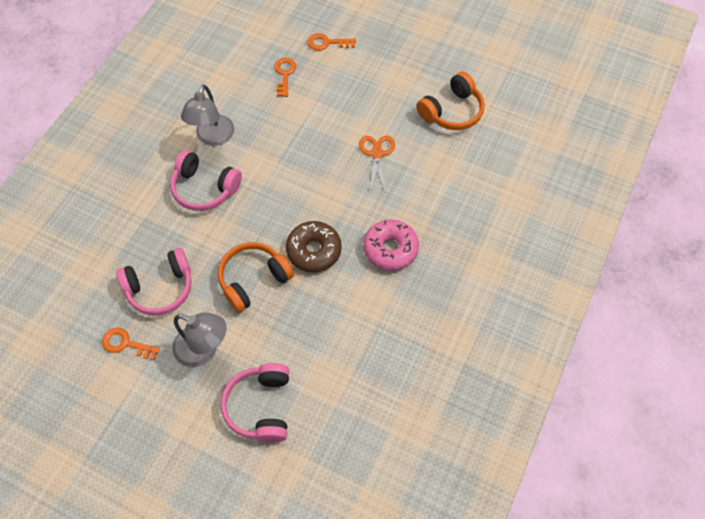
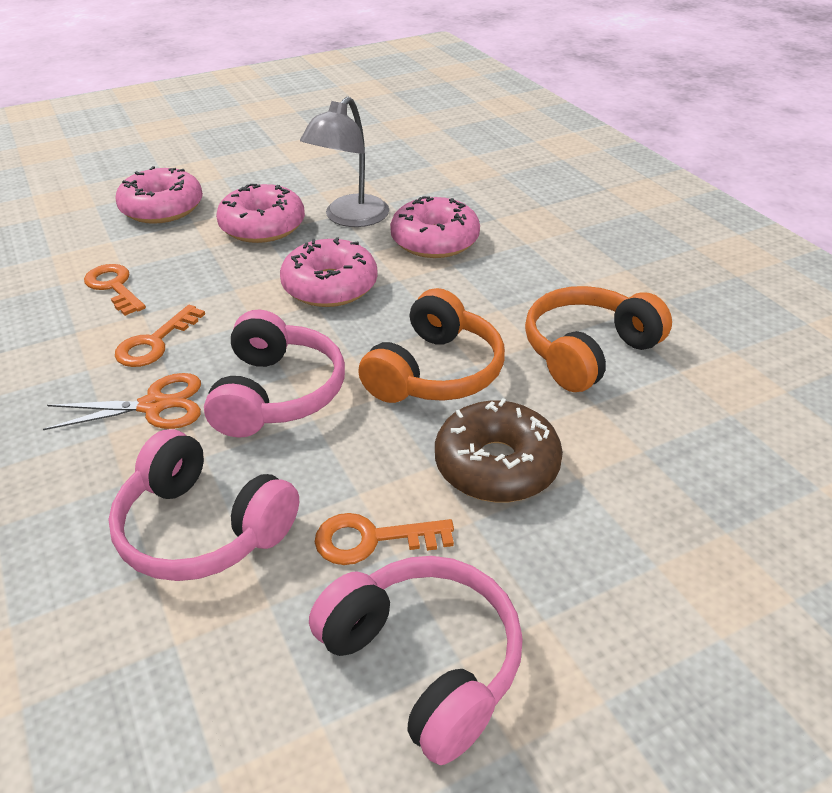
grey lamp: 2 -> 1
pink donut: 1 -> 4

